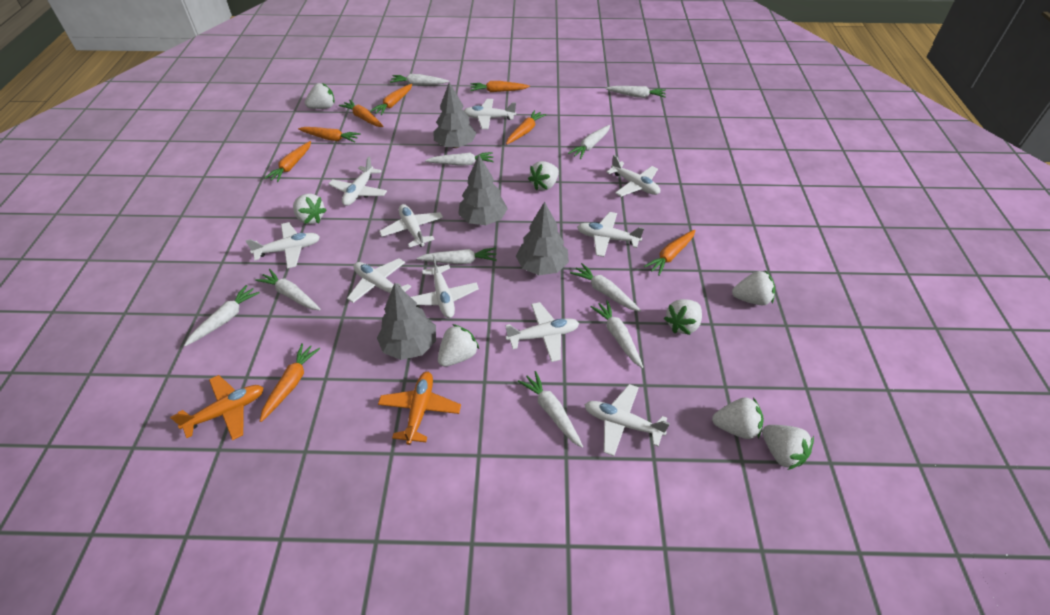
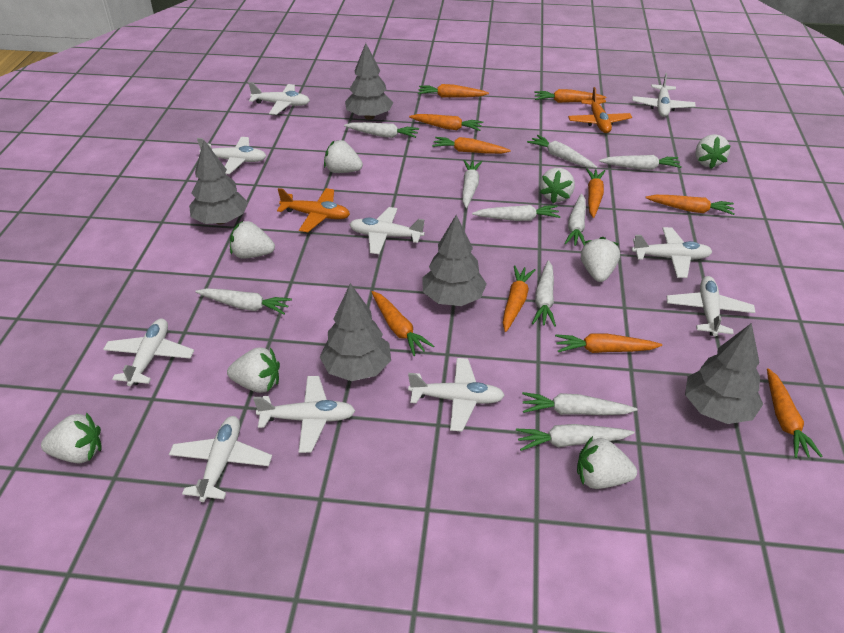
grey tree: 4 -> 5
orange carrot: 8 -> 10

